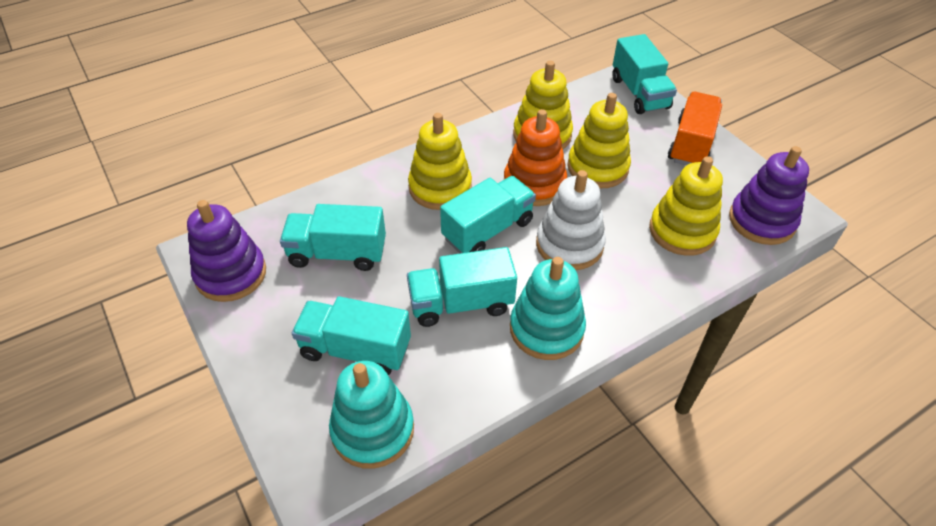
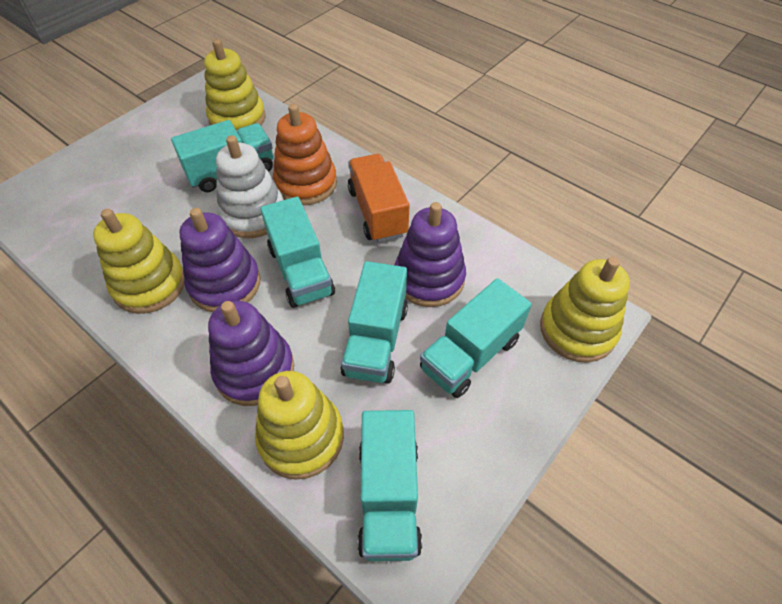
purple stacking toy: 2 -> 3
turquoise stacking toy: 2 -> 0

